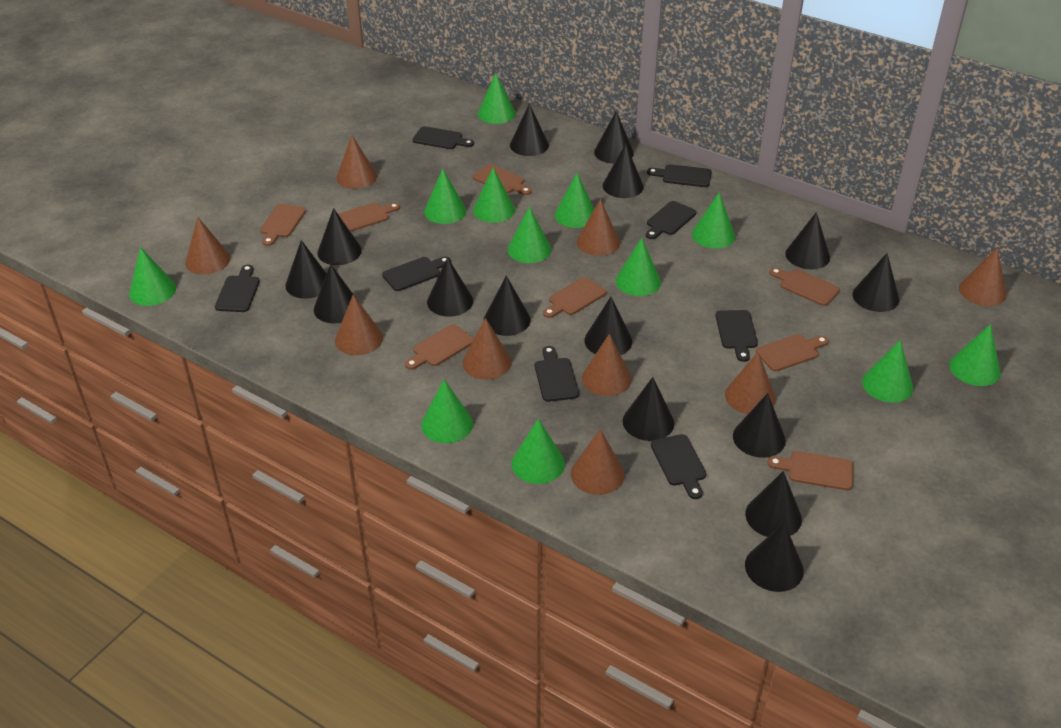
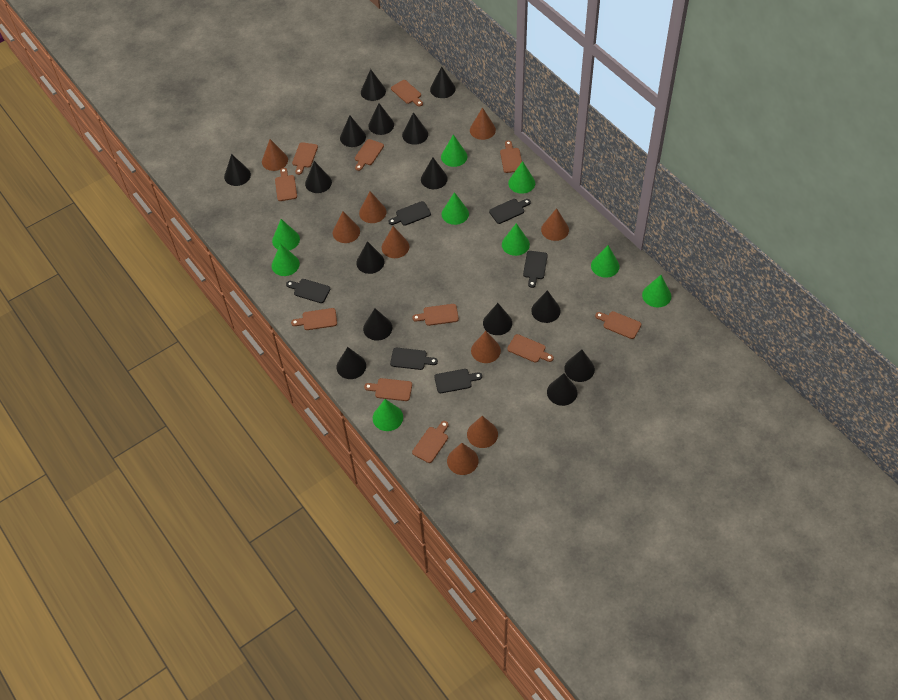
black cutting board: 8 -> 6
brown cutting board: 8 -> 11
green cone: 12 -> 9

